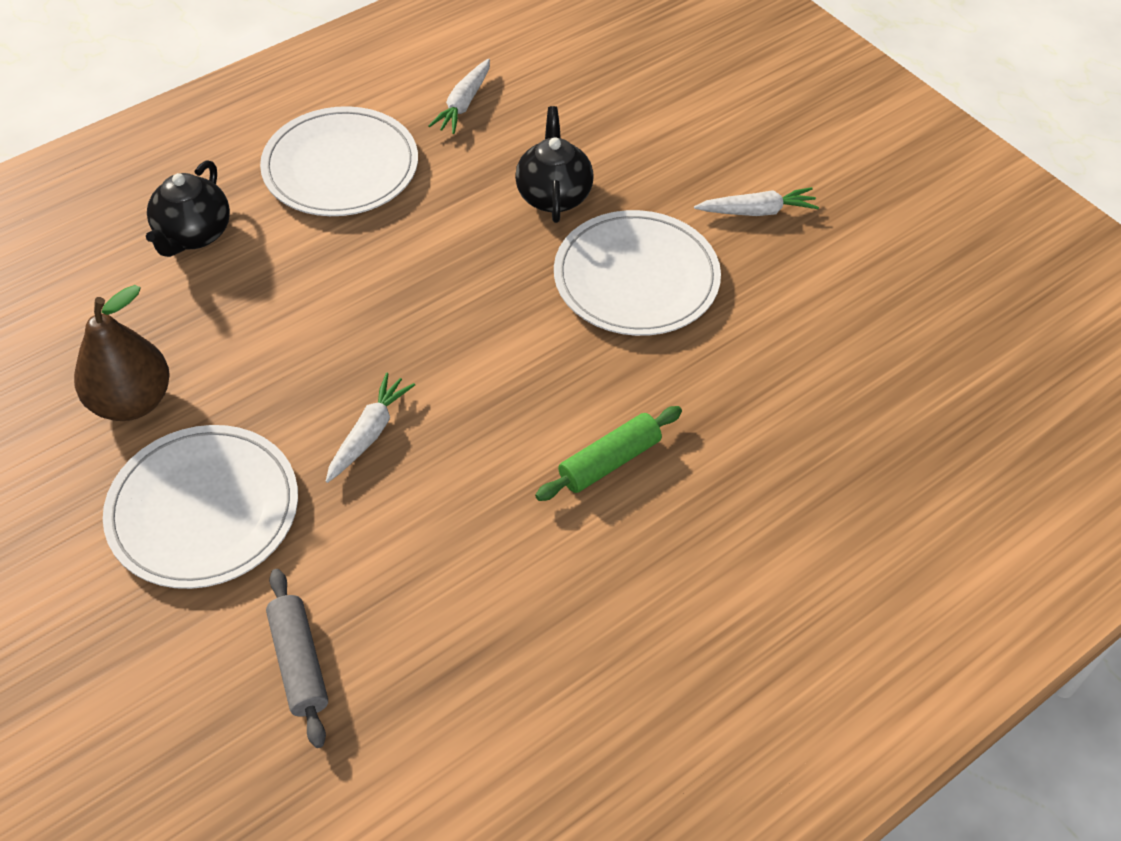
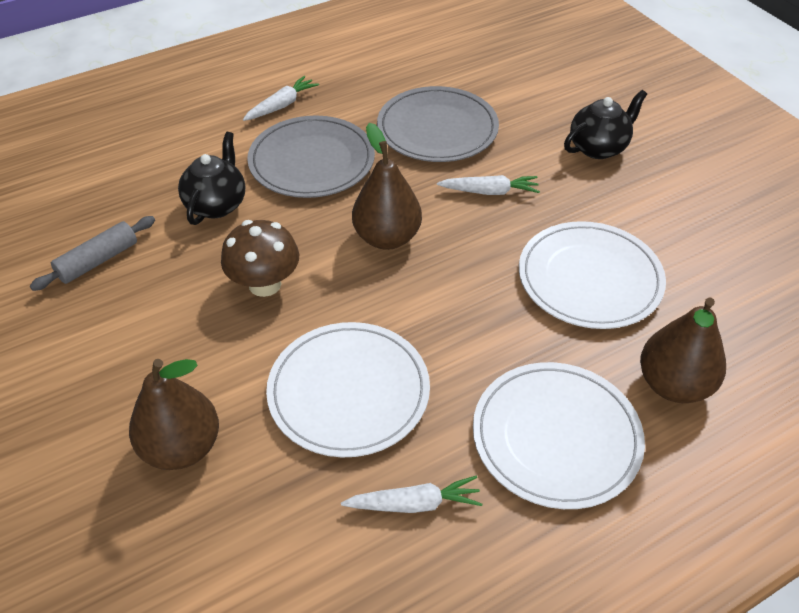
brown mushroom: 0 -> 1
brown pear: 1 -> 3
green rolling pin: 1 -> 0
grey plate: 0 -> 2

